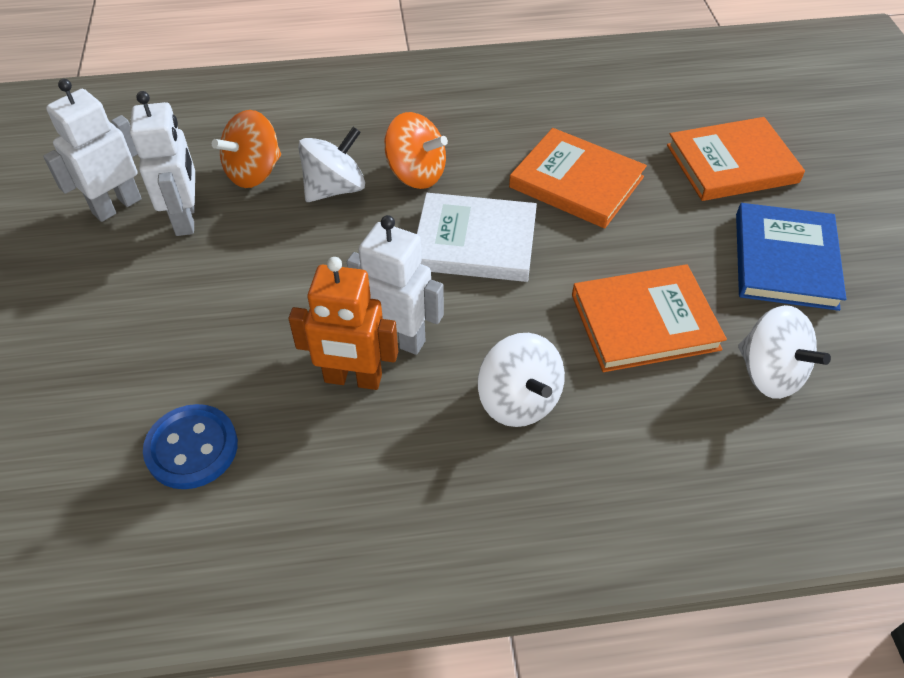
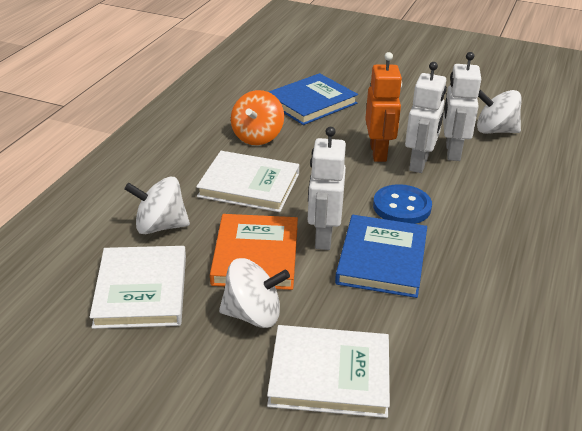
blue book: 1 -> 2
orange book: 3 -> 1
orange spinning top: 2 -> 1
white book: 1 -> 3

